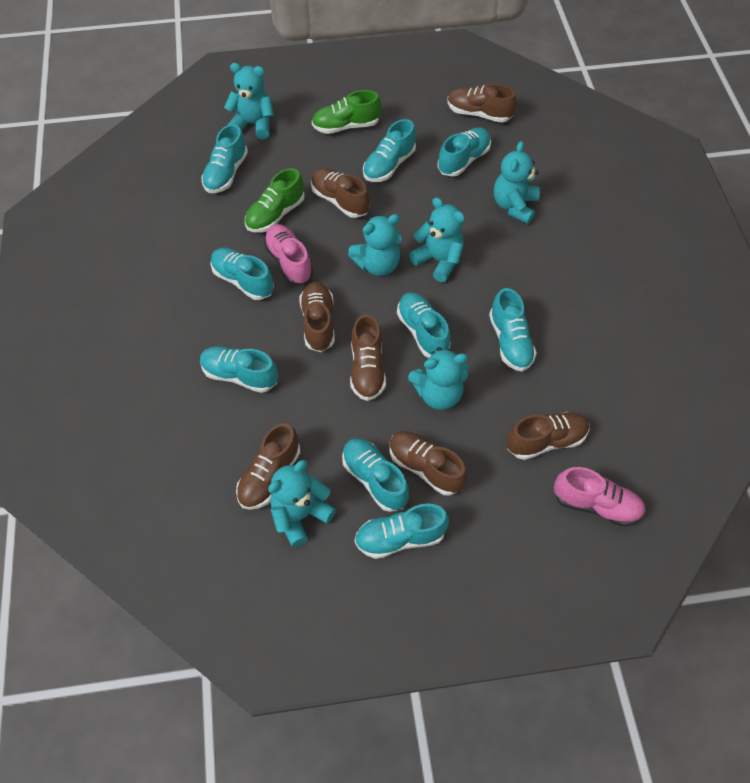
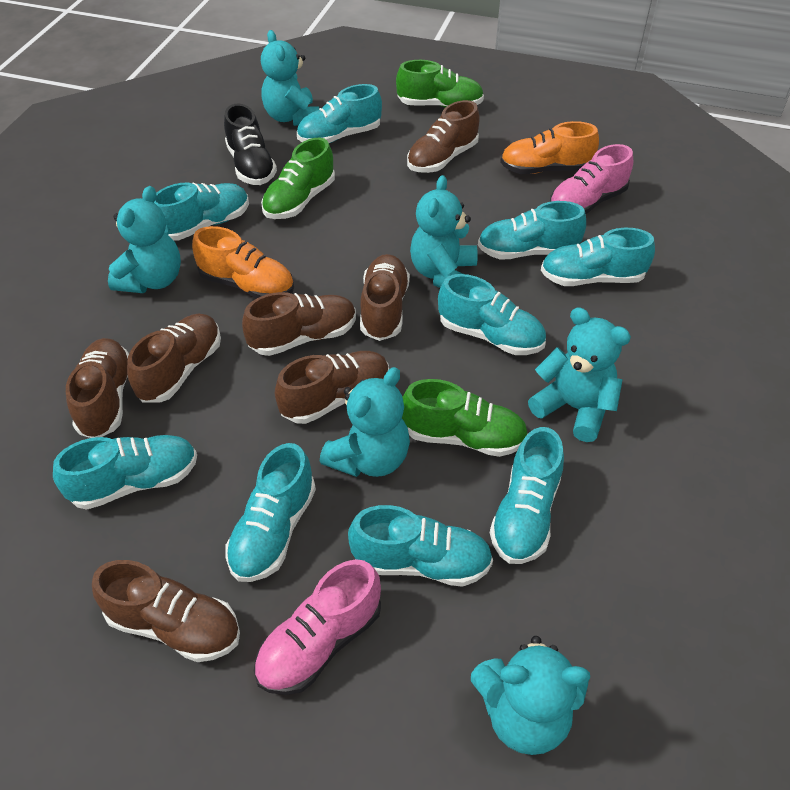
black shoe: 0 -> 1
green shoe: 2 -> 3
orange shoe: 0 -> 2

